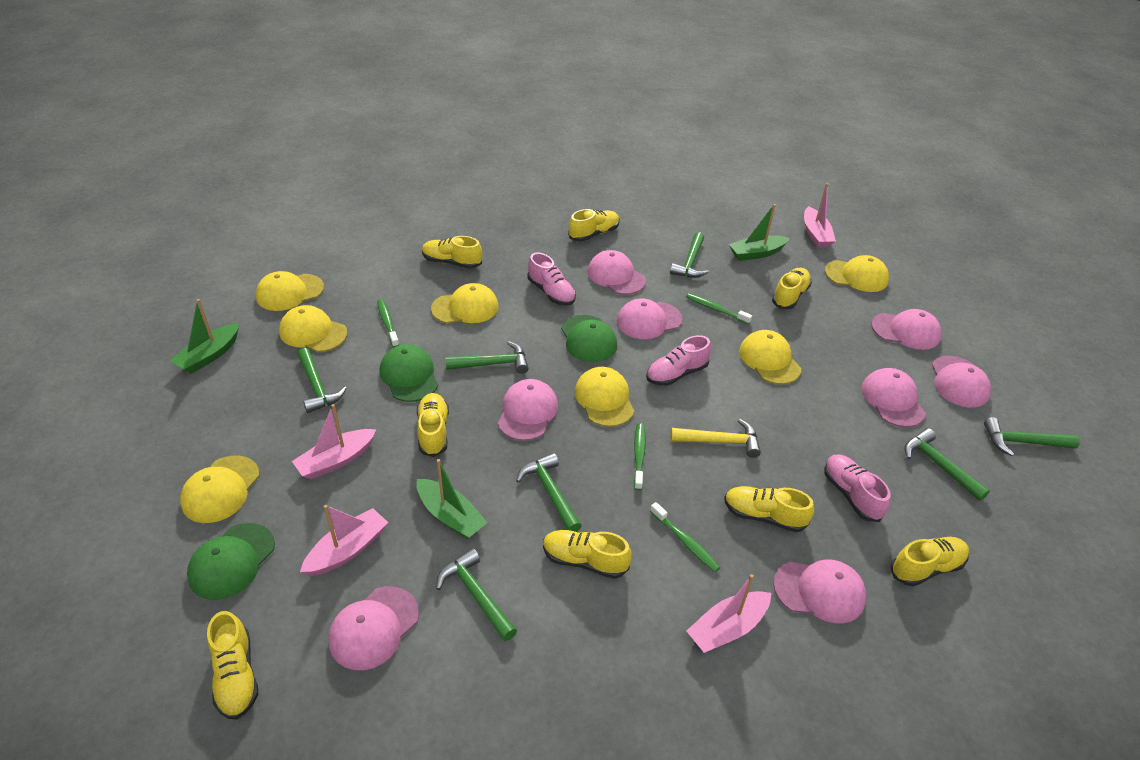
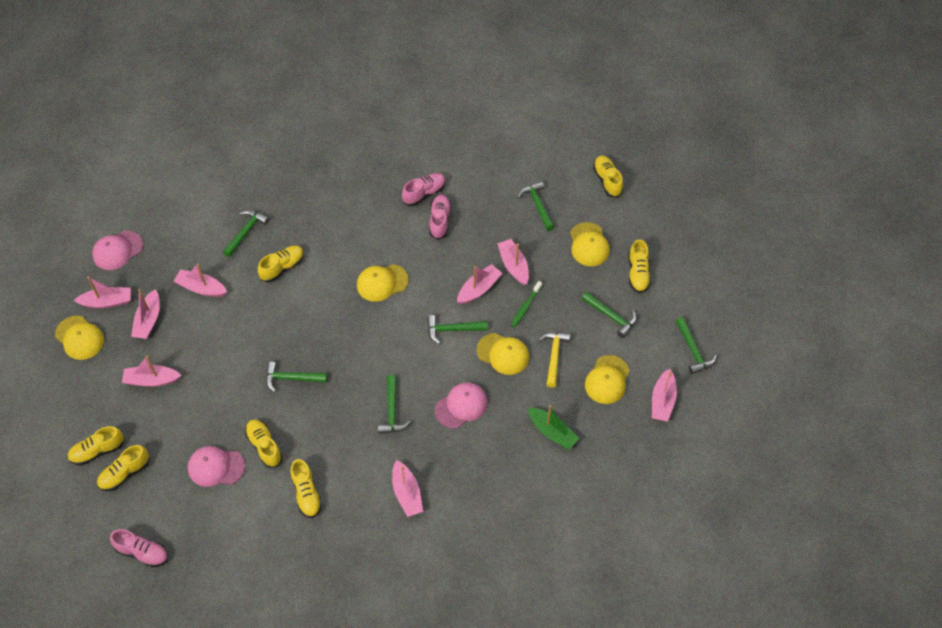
green boat: 3 -> 1
green cap: 3 -> 0
green toothbrush: 4 -> 1
pink boat: 4 -> 8
pink cap: 8 -> 3
yellow cap: 7 -> 5
yellow shoe: 8 -> 7

